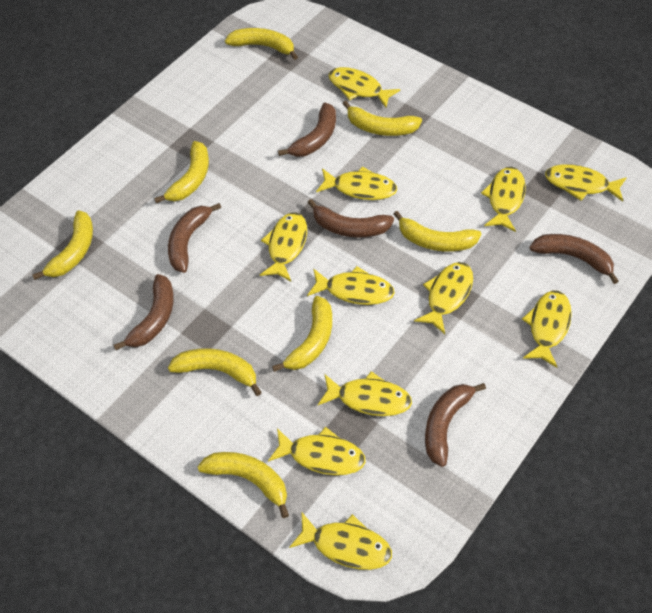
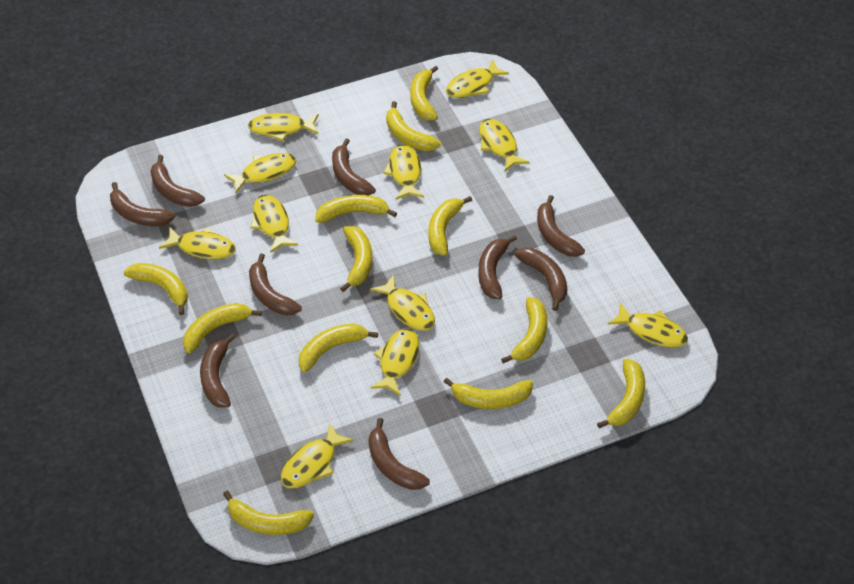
brown banana: 6 -> 9
yellow banana: 8 -> 12

